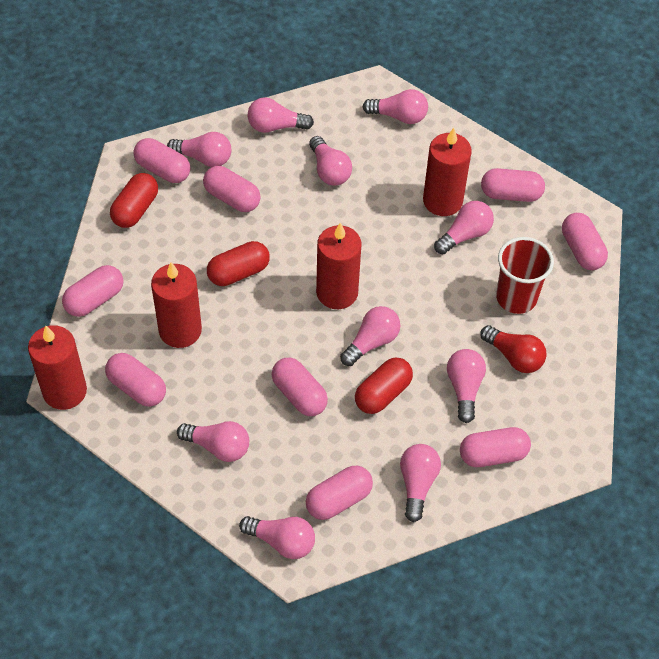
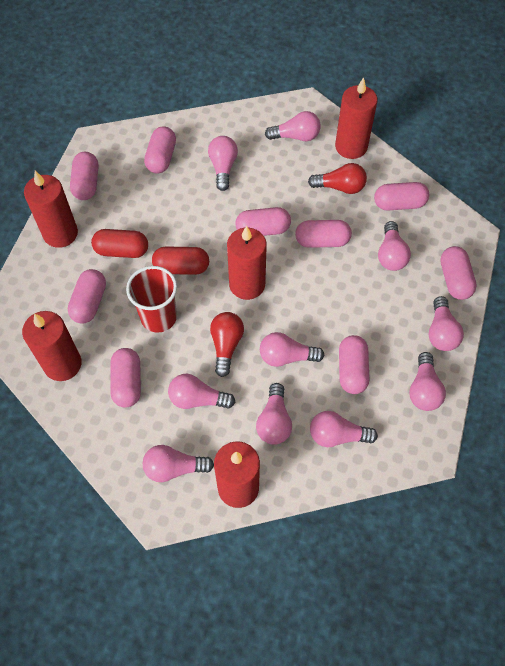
red candle: 4 -> 5
red capsule: 3 -> 2
red light bulb: 1 -> 2

